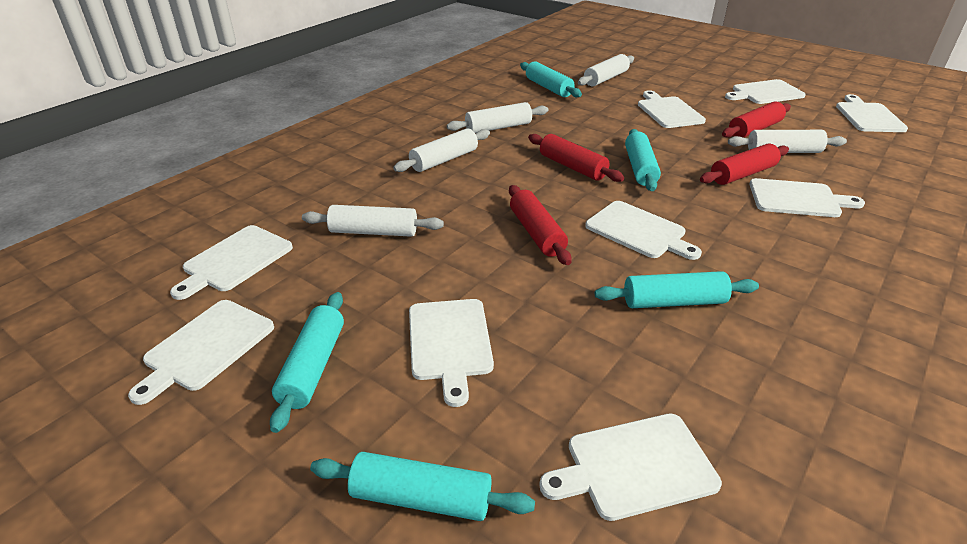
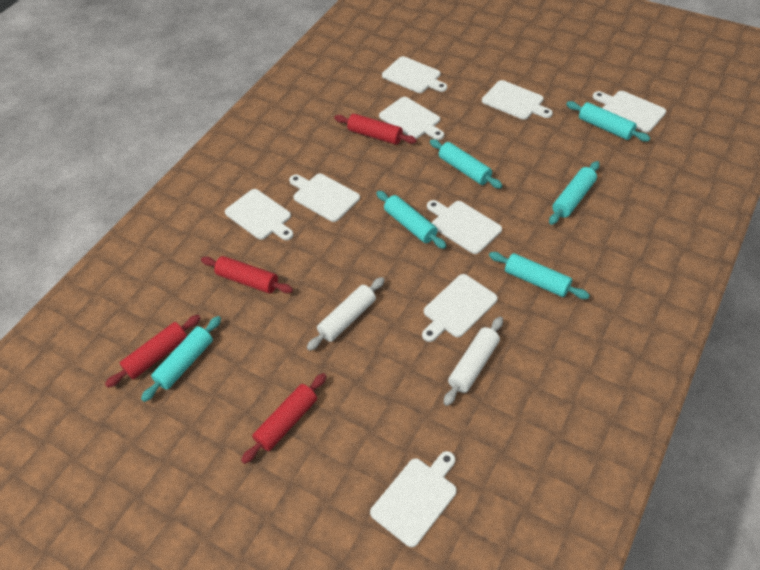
turquoise rolling pin: 5 -> 6
white rolling pin: 5 -> 2

